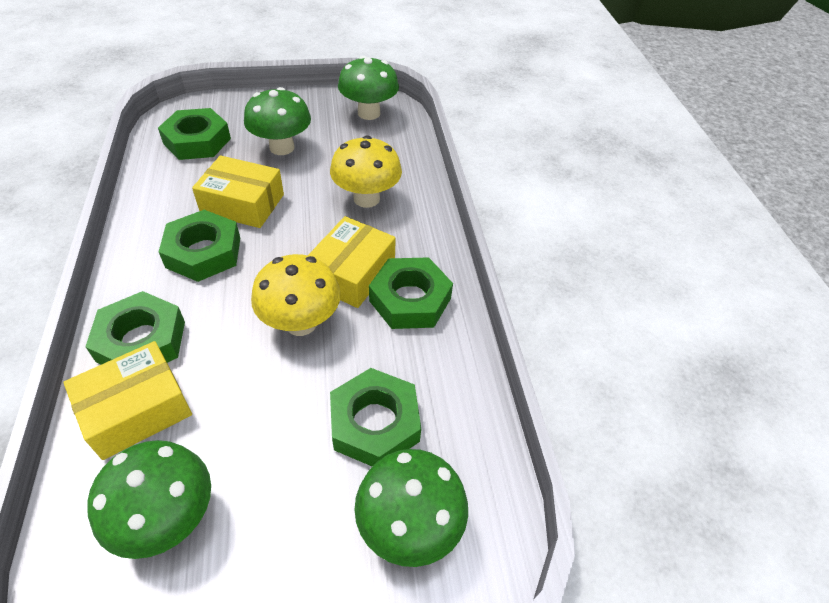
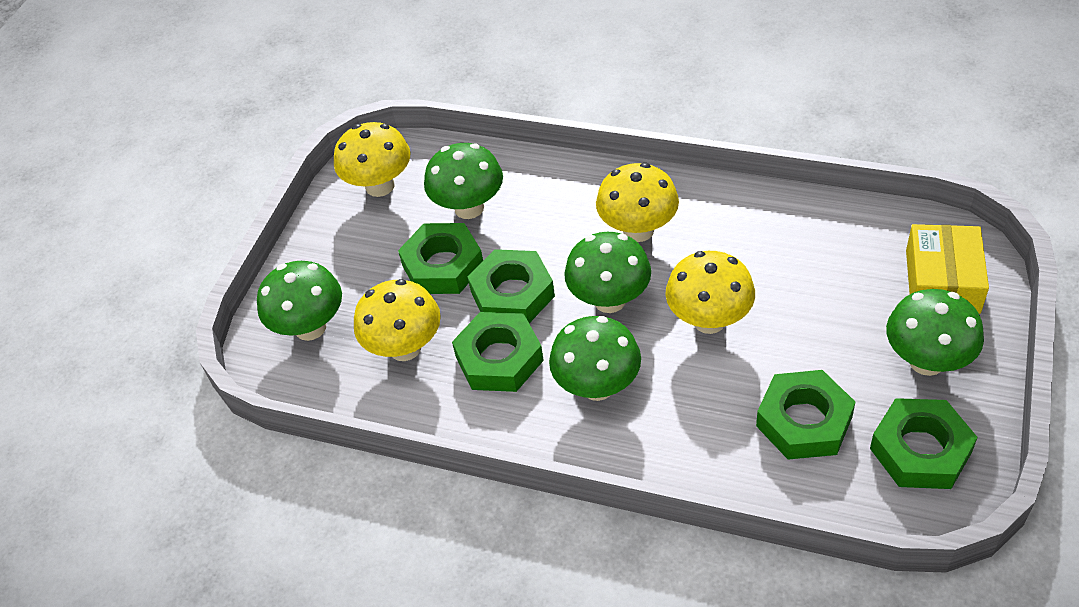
green mushroom: 4 -> 5
yellow box: 3 -> 1
yellow mushroom: 2 -> 4

